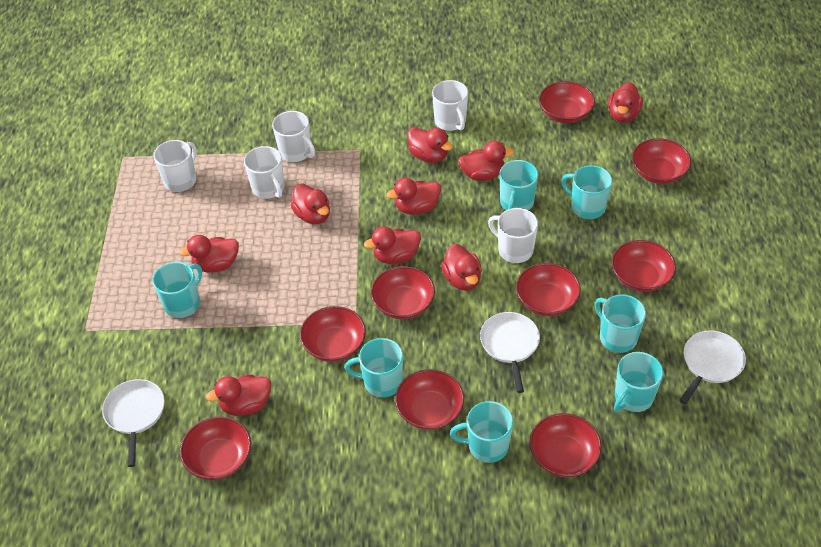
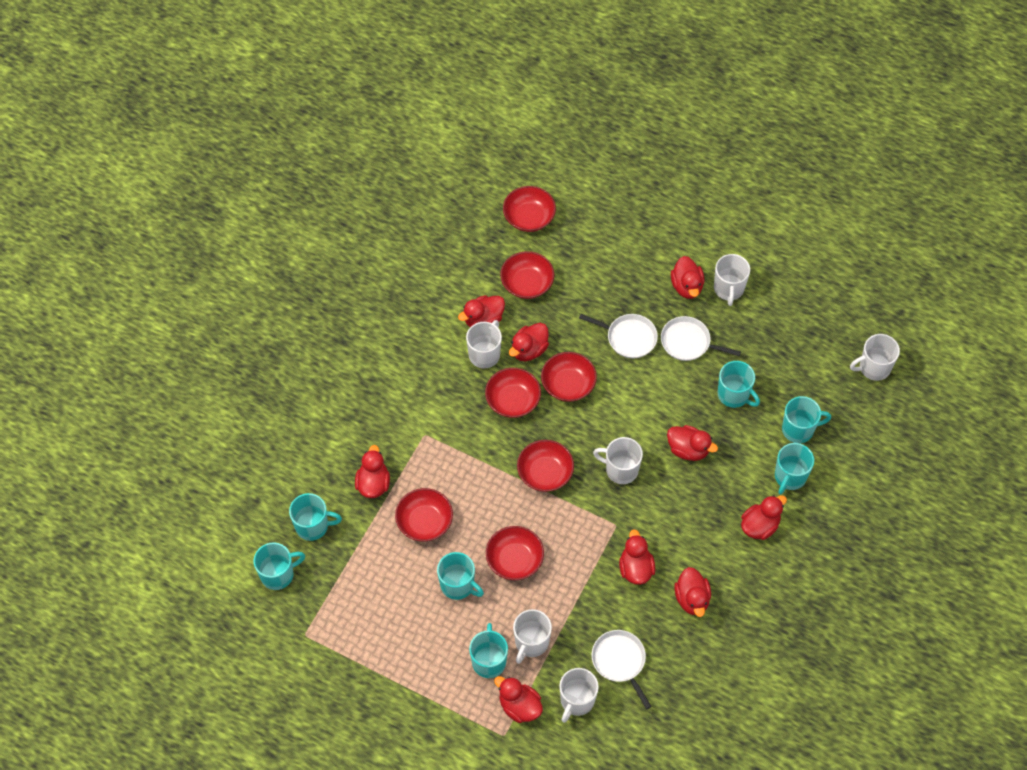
red bowl: 9 -> 7
white mug: 5 -> 6

